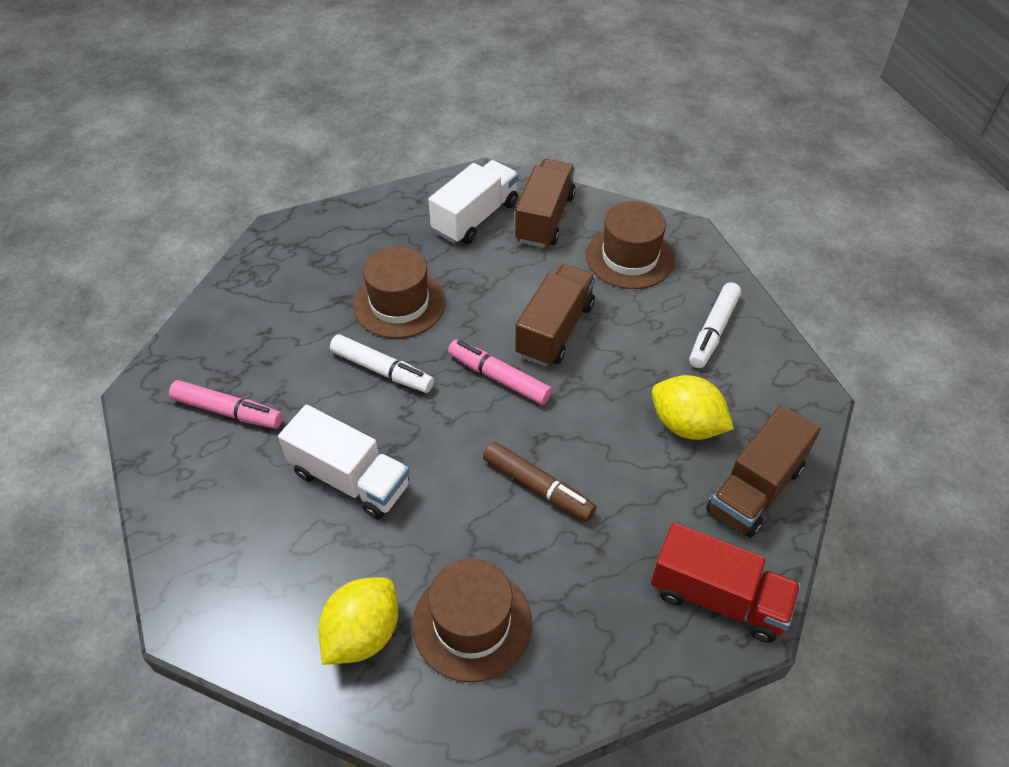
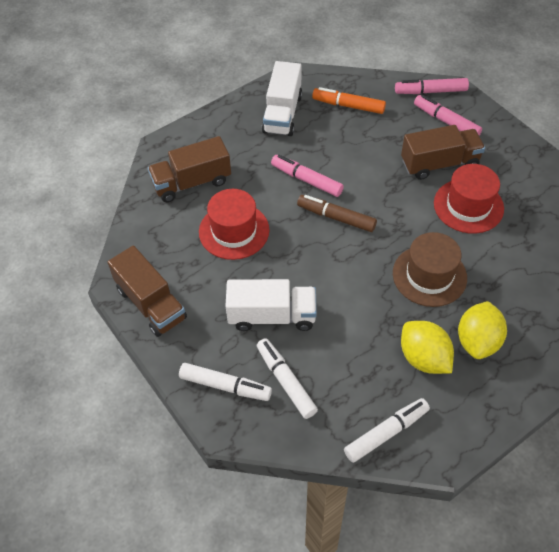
brown hat: 3 -> 1
orange marker: 0 -> 1
pink marker: 2 -> 3
red hat: 0 -> 2
red truck: 1 -> 0
white marker: 2 -> 3

